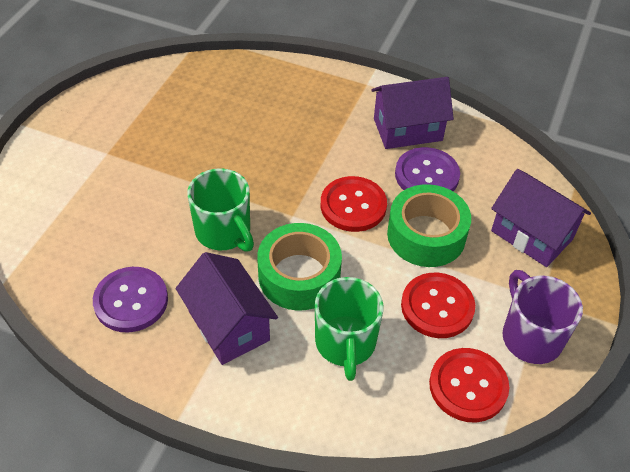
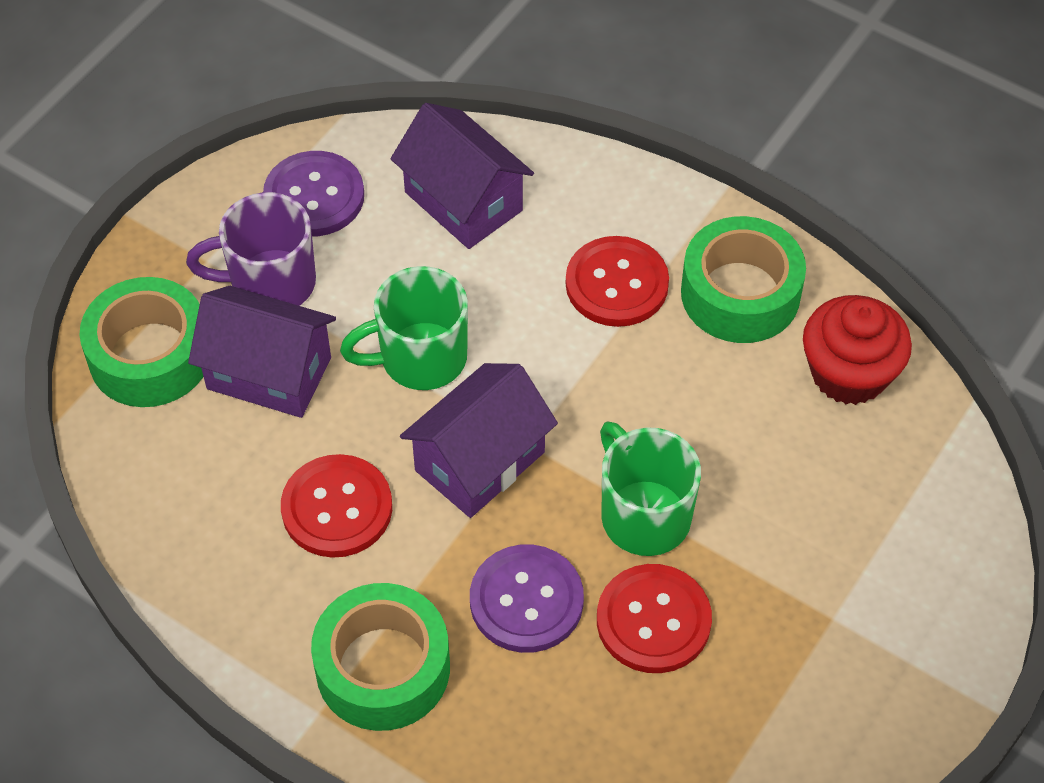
green tape: 2 -> 3
red cupcake: 0 -> 1

